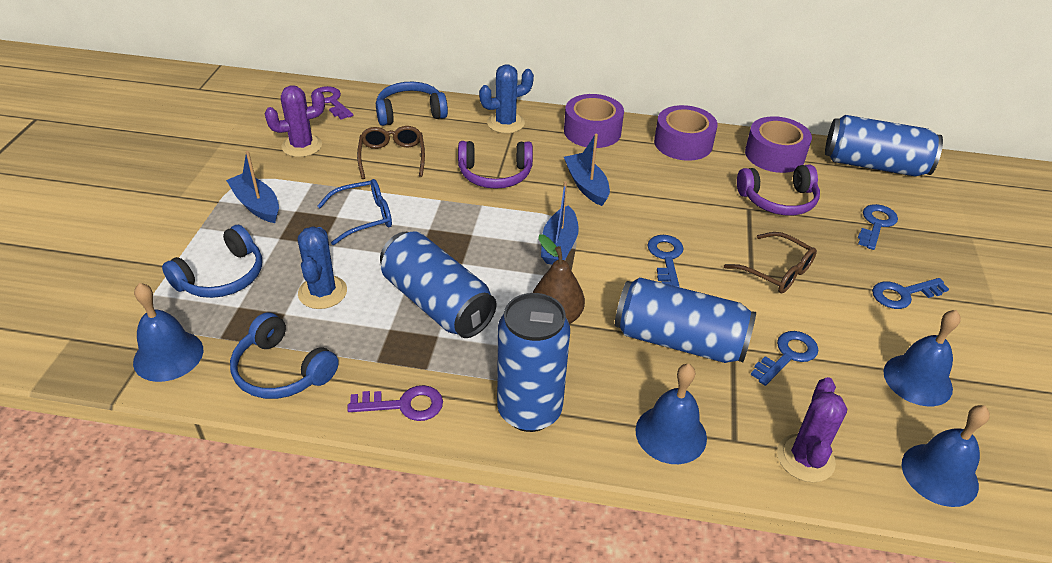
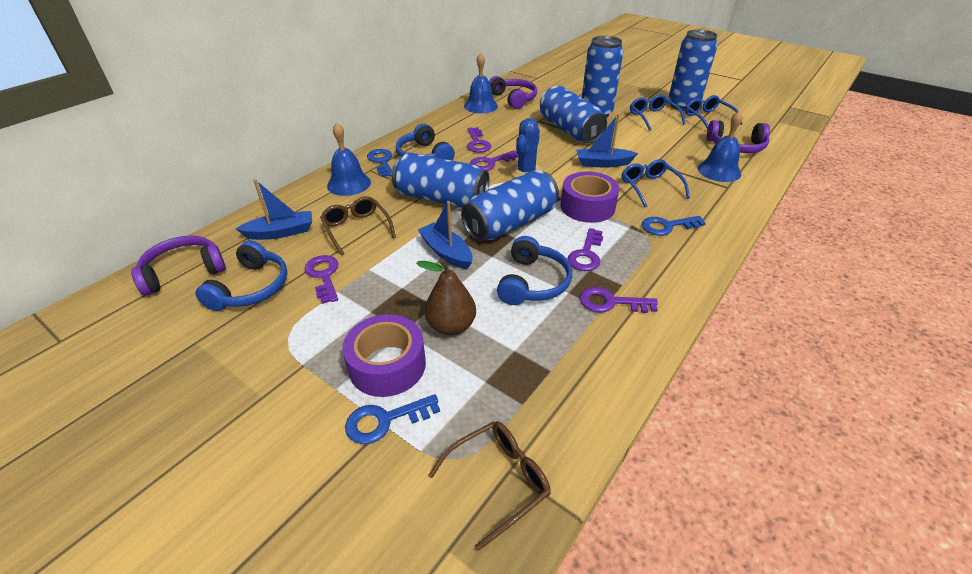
blue bell: 4 -> 3
blue cactus: 2 -> 1
blue can: 4 -> 5
blue glasses: 1 -> 3
blue key: 4 -> 3
purple cactus: 2 -> 0
purple headphones: 2 -> 3
purple key: 2 -> 5
purple tape: 3 -> 2

